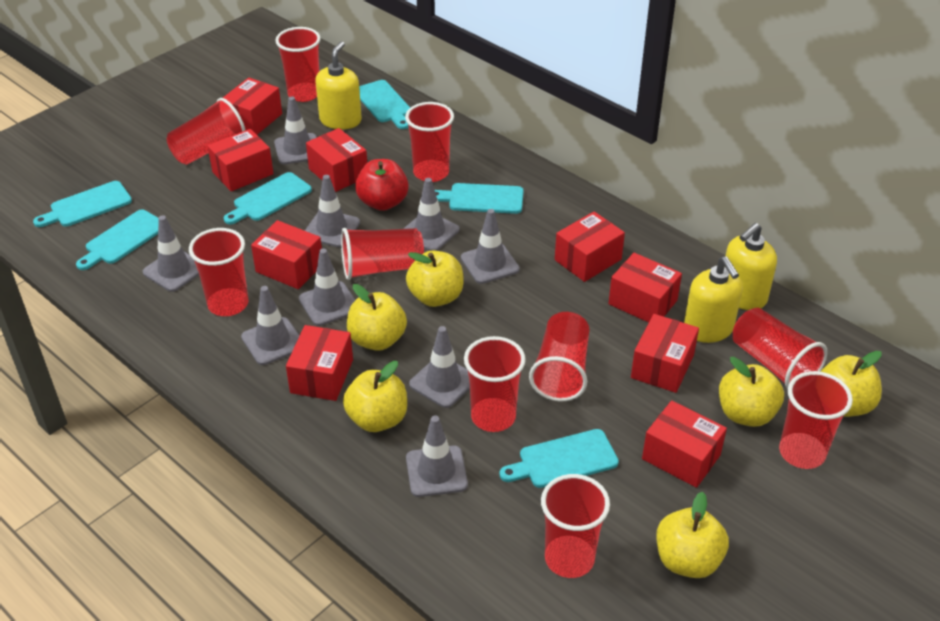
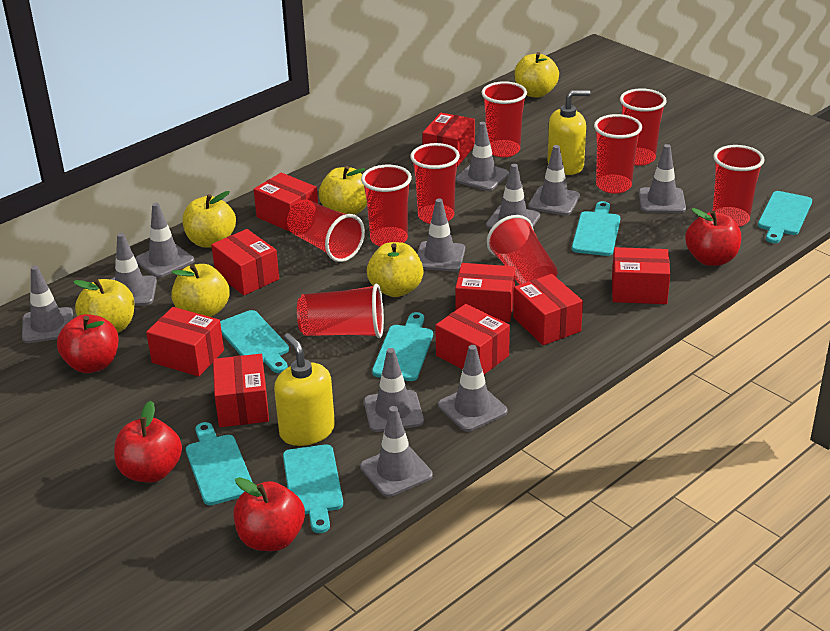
grey traffic cone: 9 -> 11
red apple: 1 -> 4
red cup: 10 -> 9
yellow soap dispenser: 3 -> 2

